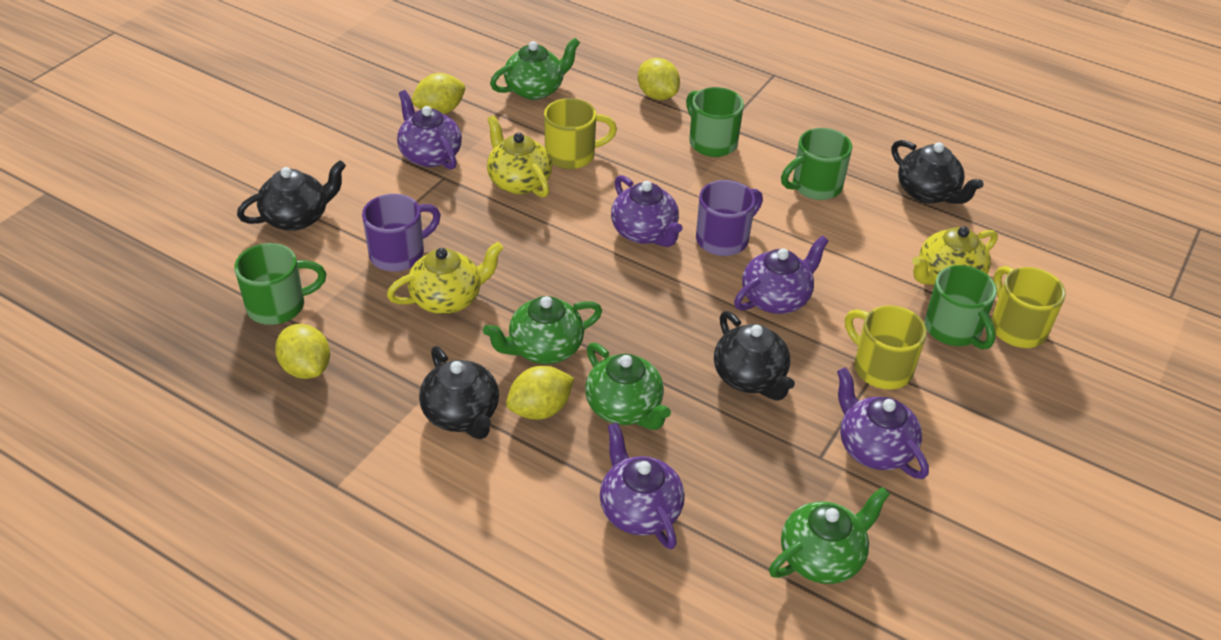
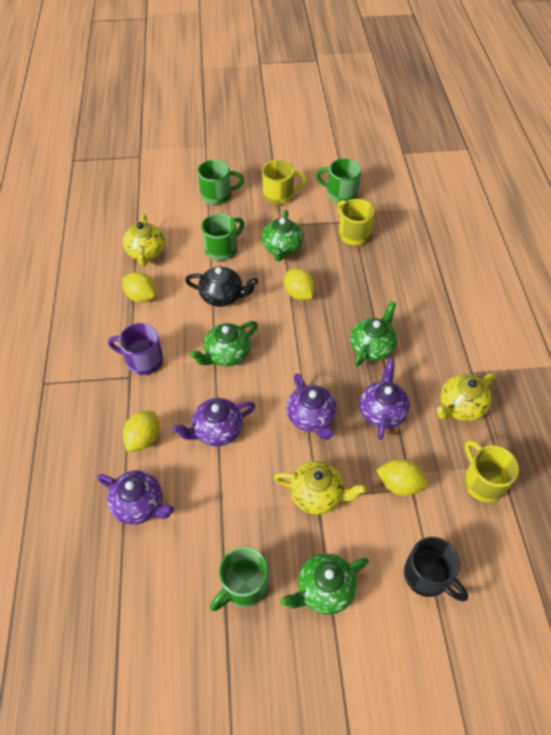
black mug: 0 -> 1
black teapot: 4 -> 1
purple mug: 2 -> 1
purple teapot: 5 -> 4

